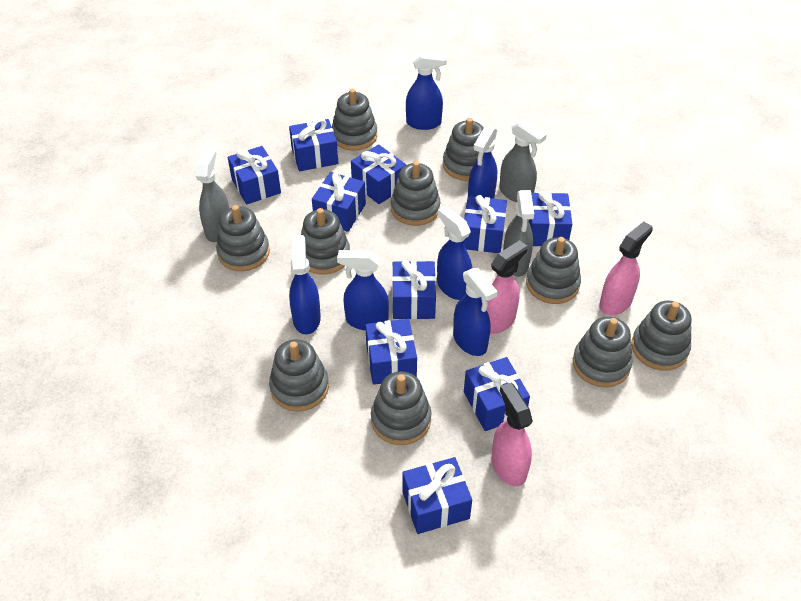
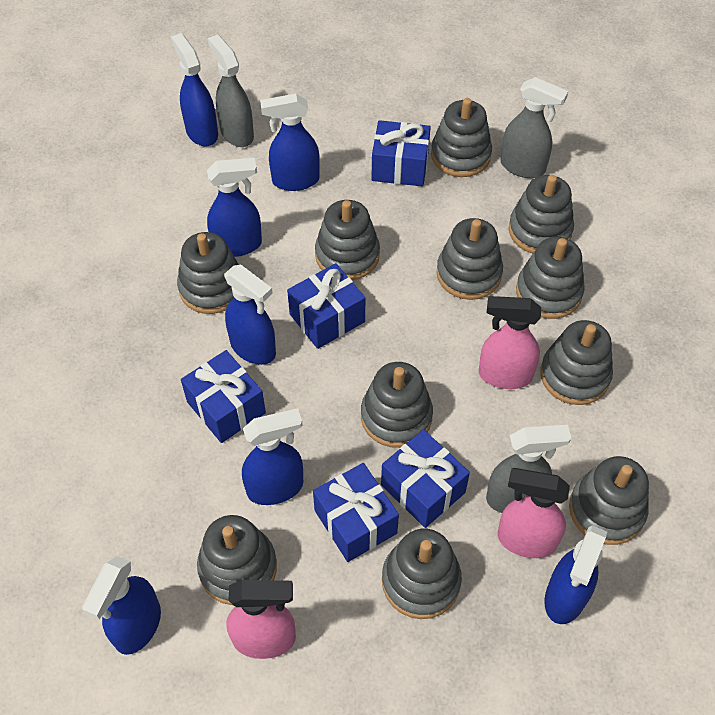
blue gift: 10 -> 5
blue spray bottle: 6 -> 7
grey stacking toy: 10 -> 11

